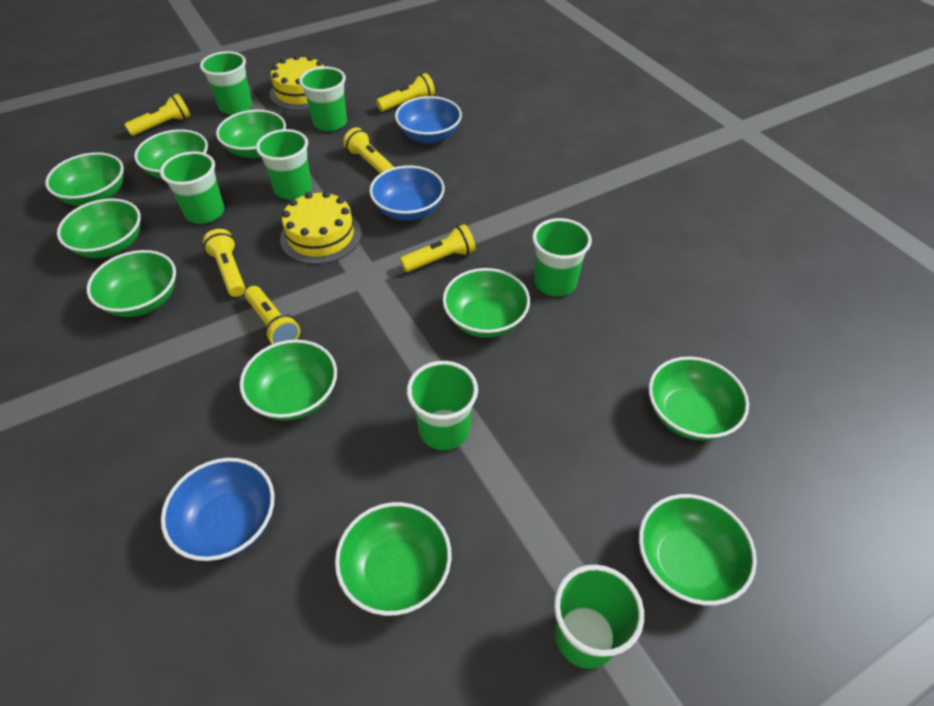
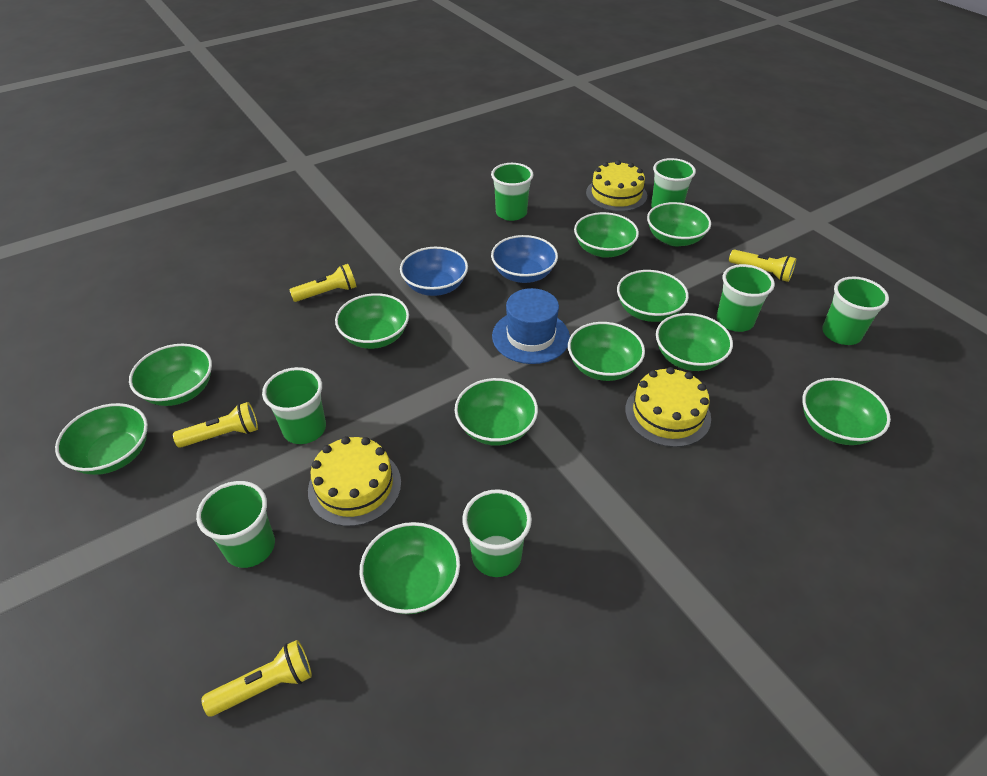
blue bowl: 3 -> 2
blue hat: 0 -> 1
green bowl: 10 -> 11
yellow cake: 2 -> 3
yellow flashlight: 6 -> 4

